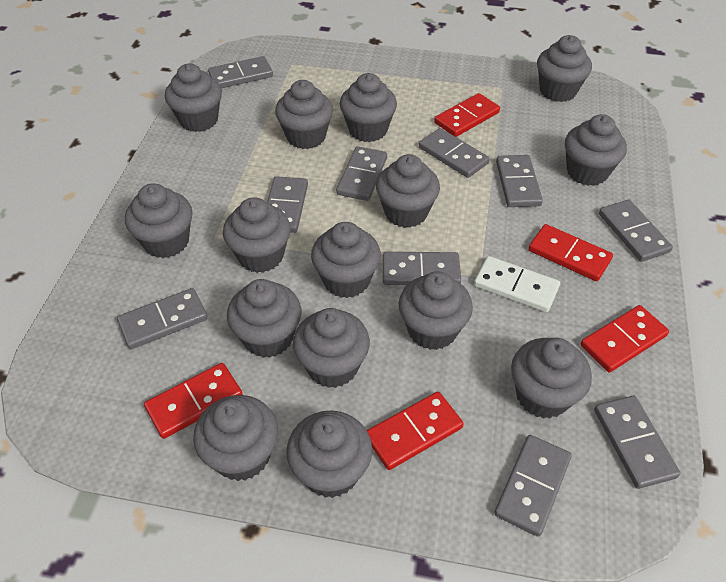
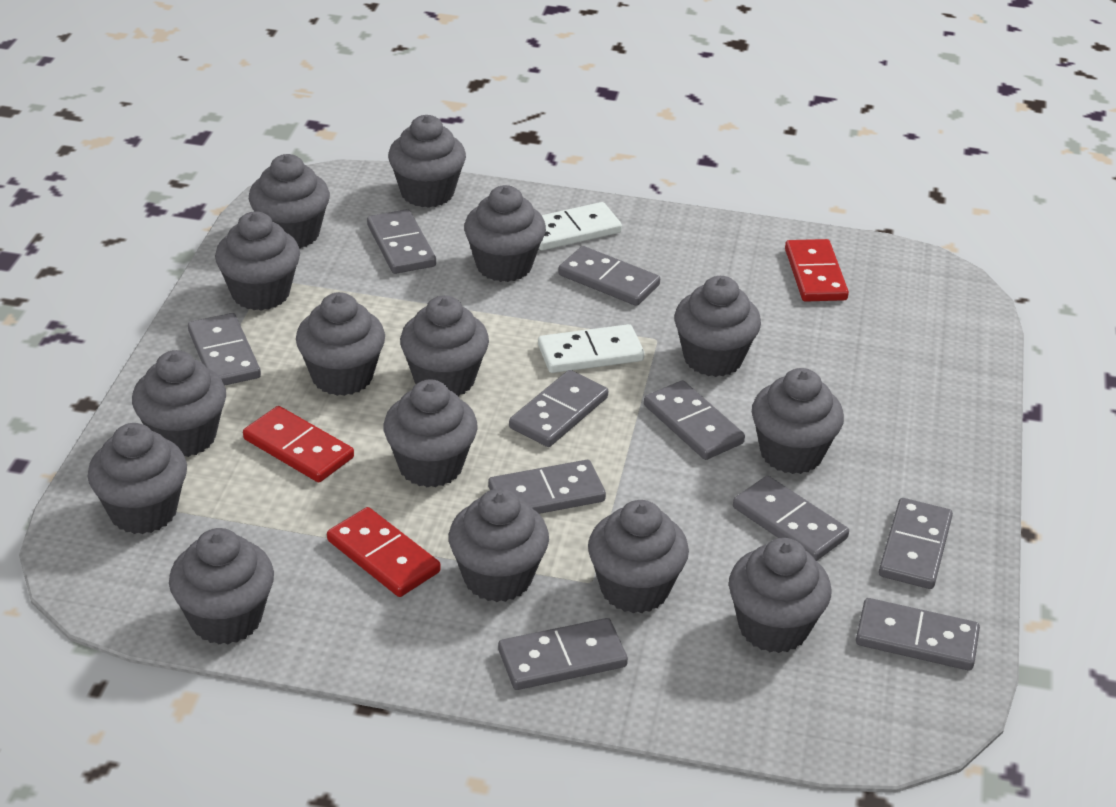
red domino: 5 -> 3
white domino: 1 -> 2

